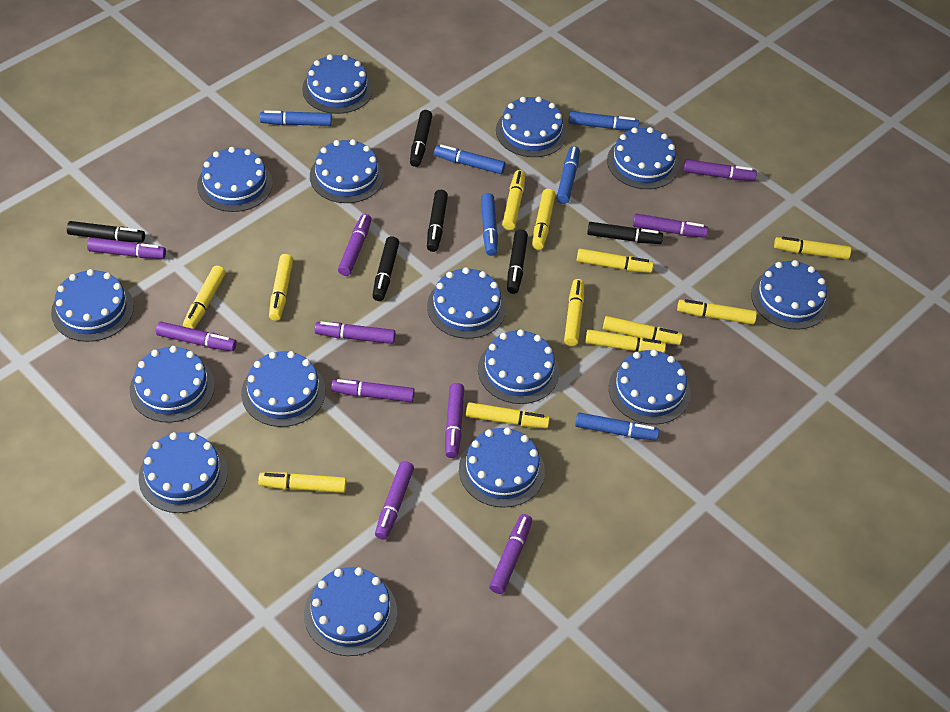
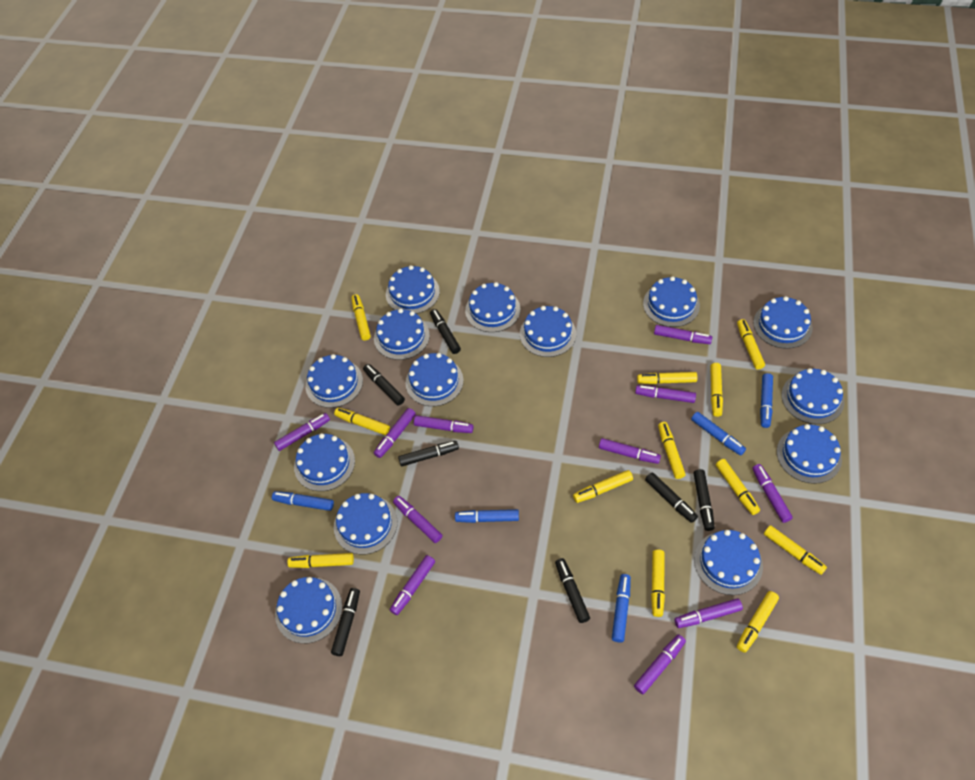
black marker: 6 -> 7
blue cake: 15 -> 14
blue marker: 6 -> 5
purple marker: 10 -> 11

